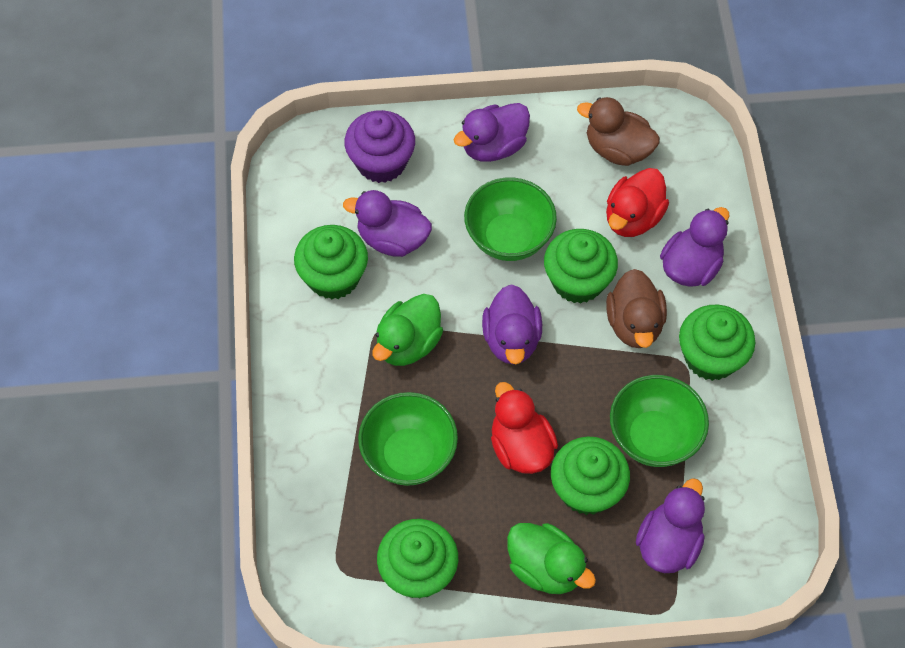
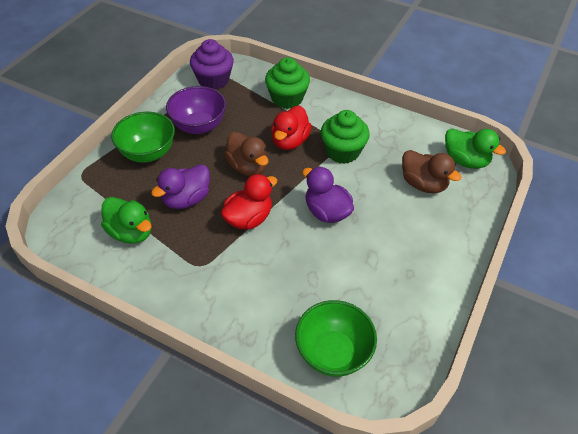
green bowl: 3 -> 2
green cupcake: 5 -> 2
purple bowl: 0 -> 1
purple duck: 5 -> 2

